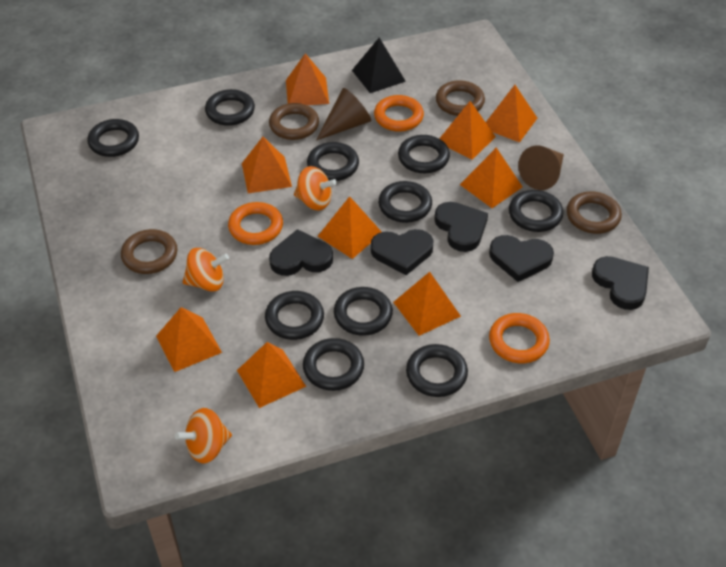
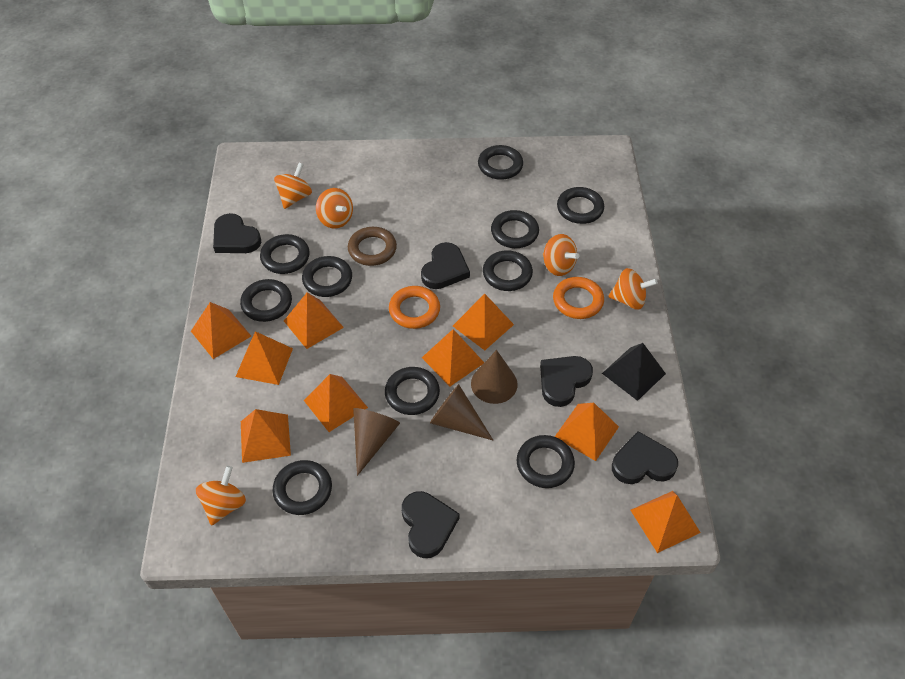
brown cone: 2 -> 3
brown ring: 4 -> 1
orange ring: 3 -> 2
orange spinning top: 3 -> 5

